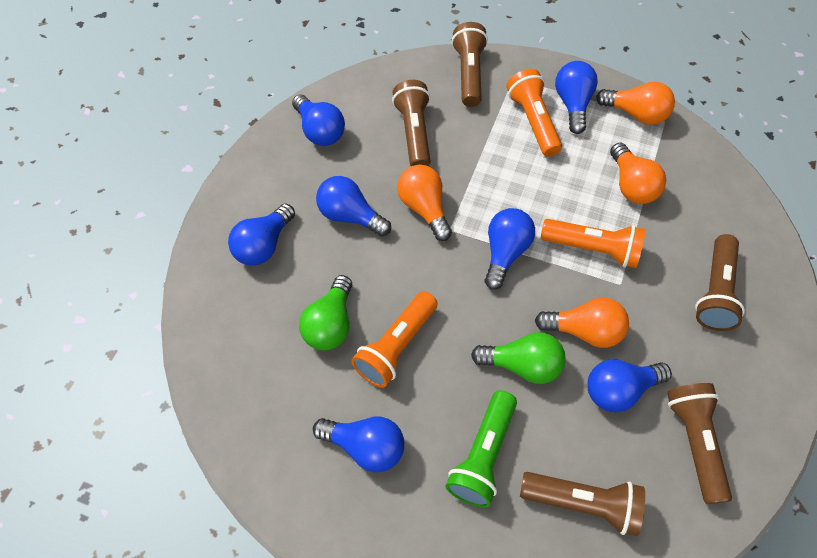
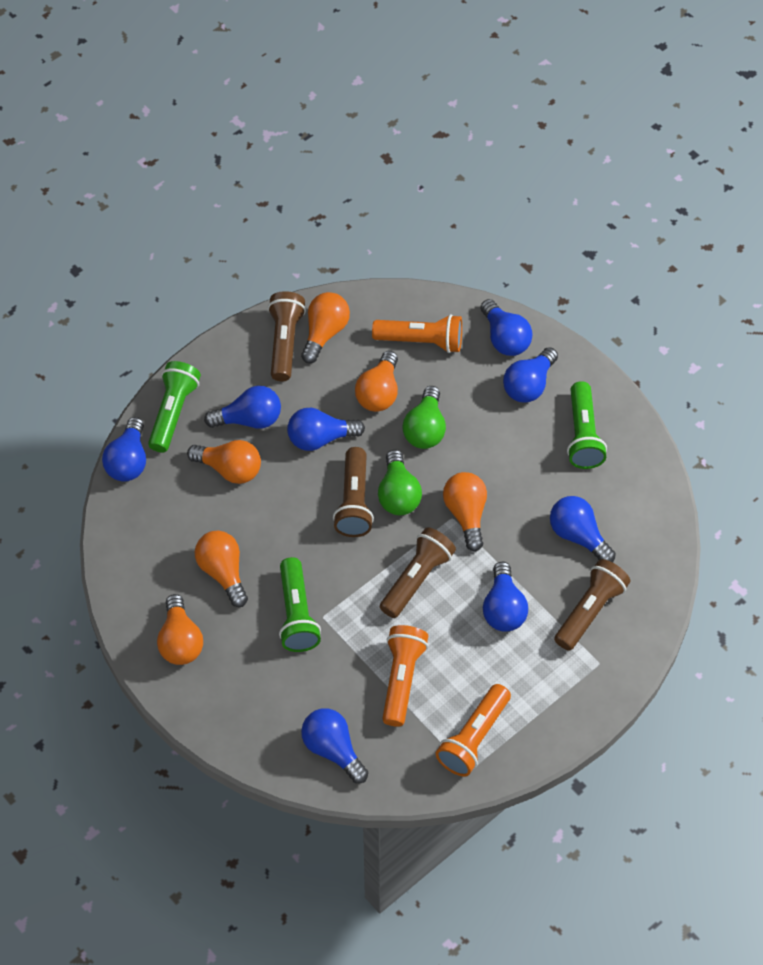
blue light bulb: 7 -> 8
brown flashlight: 5 -> 4
green flashlight: 1 -> 3
orange light bulb: 4 -> 6

